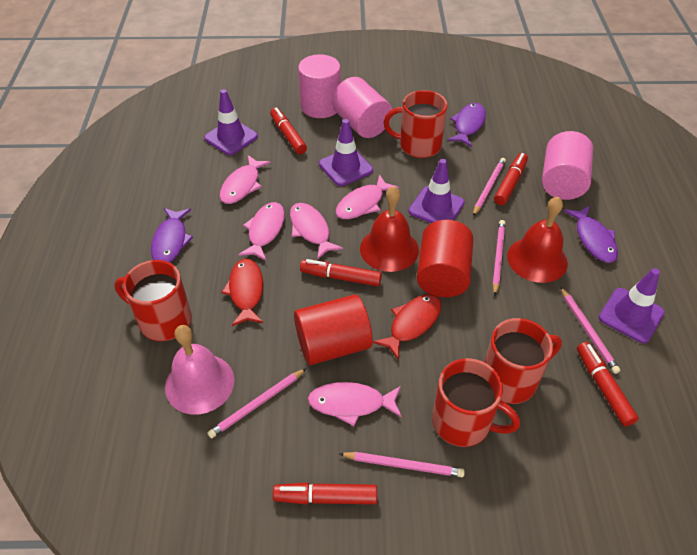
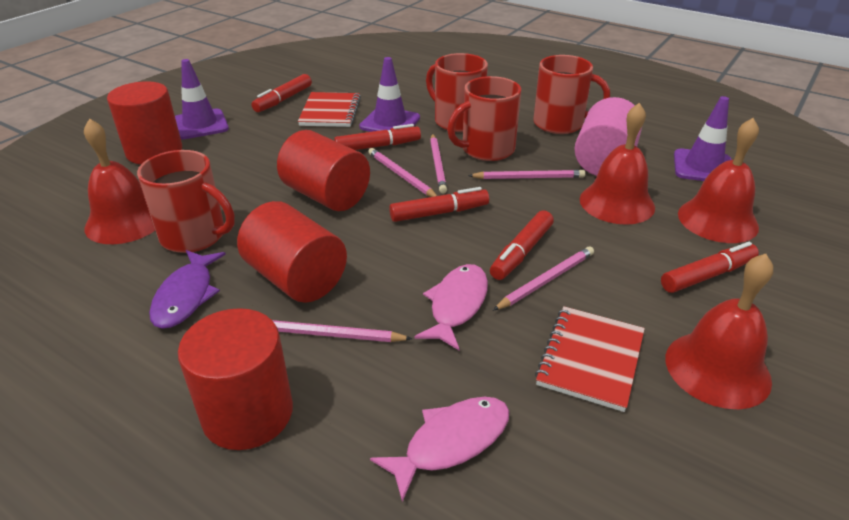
pink bell: 1 -> 0
pink cylinder: 3 -> 1
pink fish: 5 -> 2
purple fish: 3 -> 1
purple traffic cone: 4 -> 3
red bell: 2 -> 4
red cylinder: 2 -> 4
red fish: 2 -> 0
red notebook: 0 -> 2

